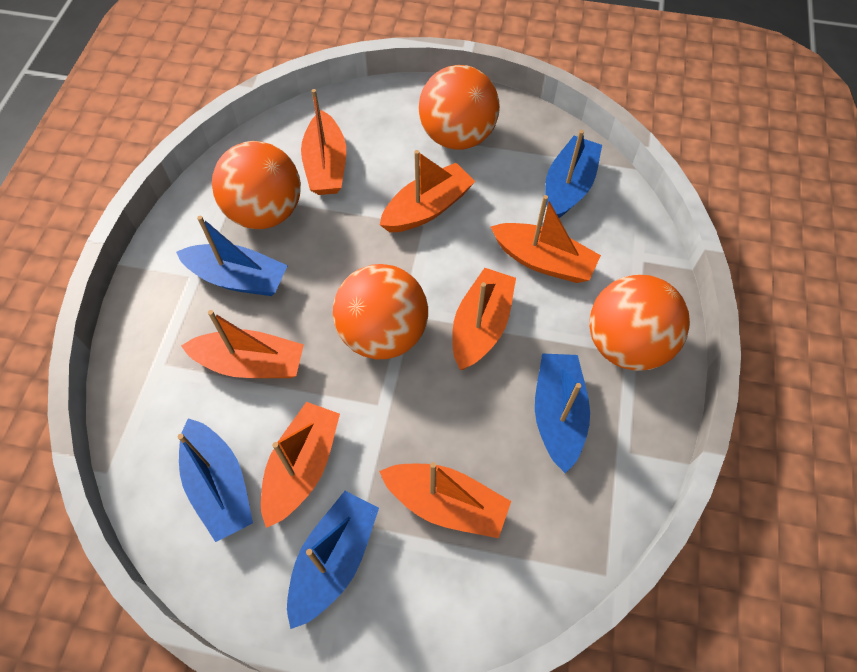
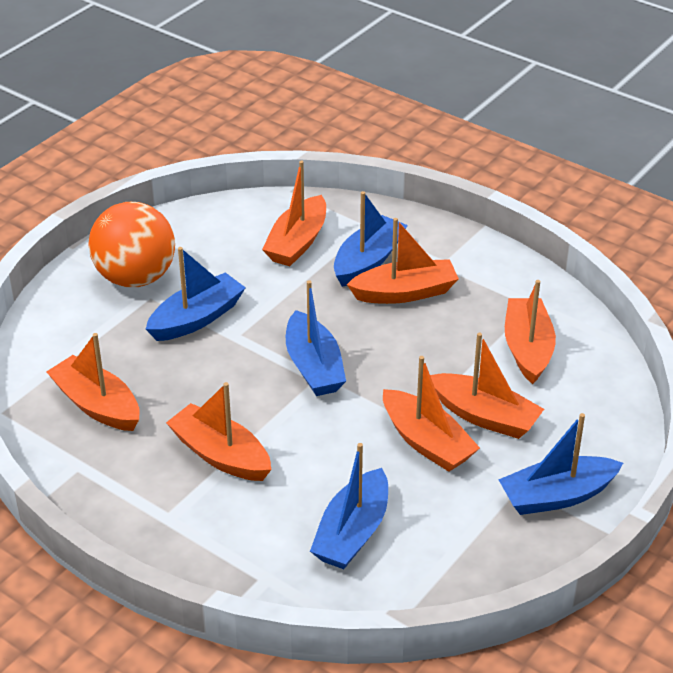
orange ball: 4 -> 1

